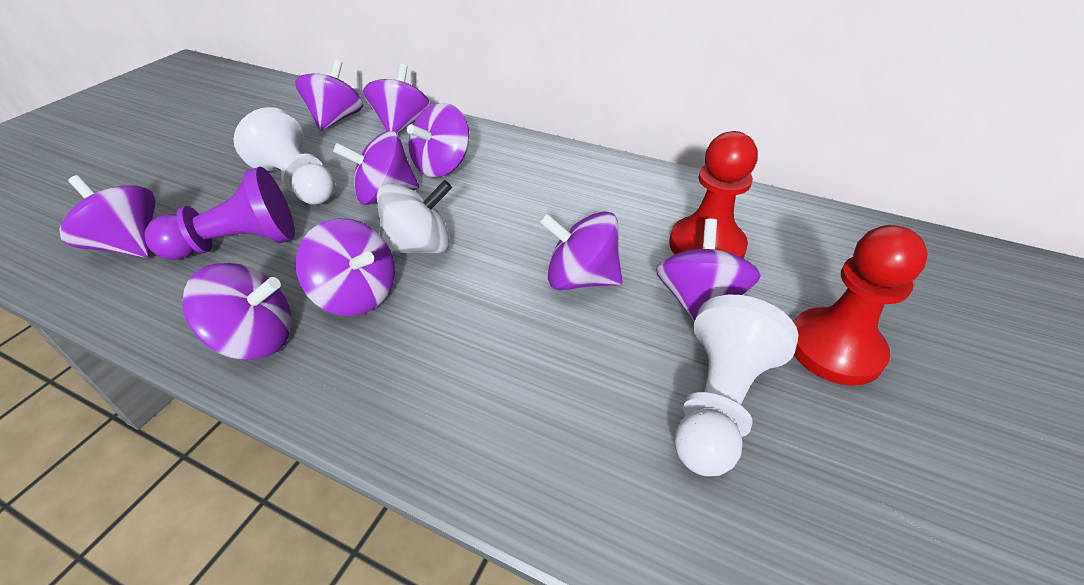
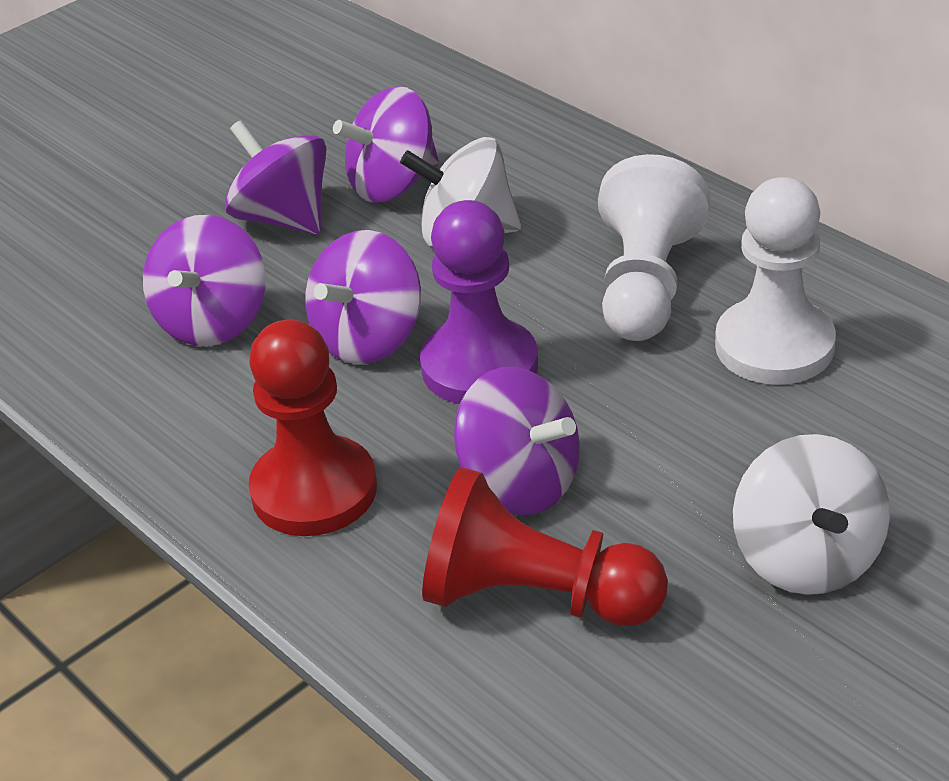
purple spinning top: 9 -> 5
white spinning top: 1 -> 2

